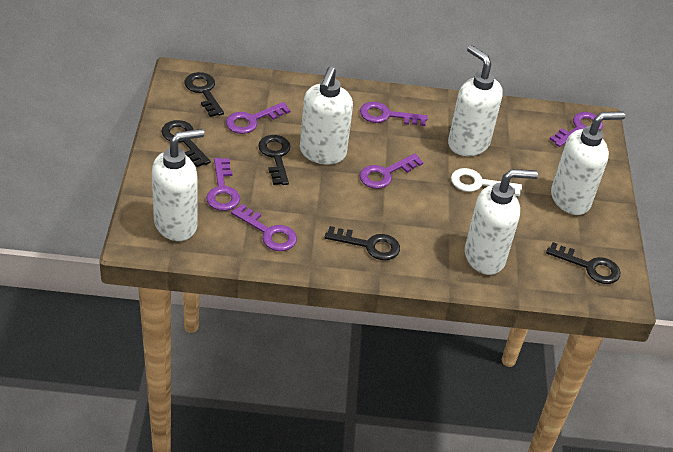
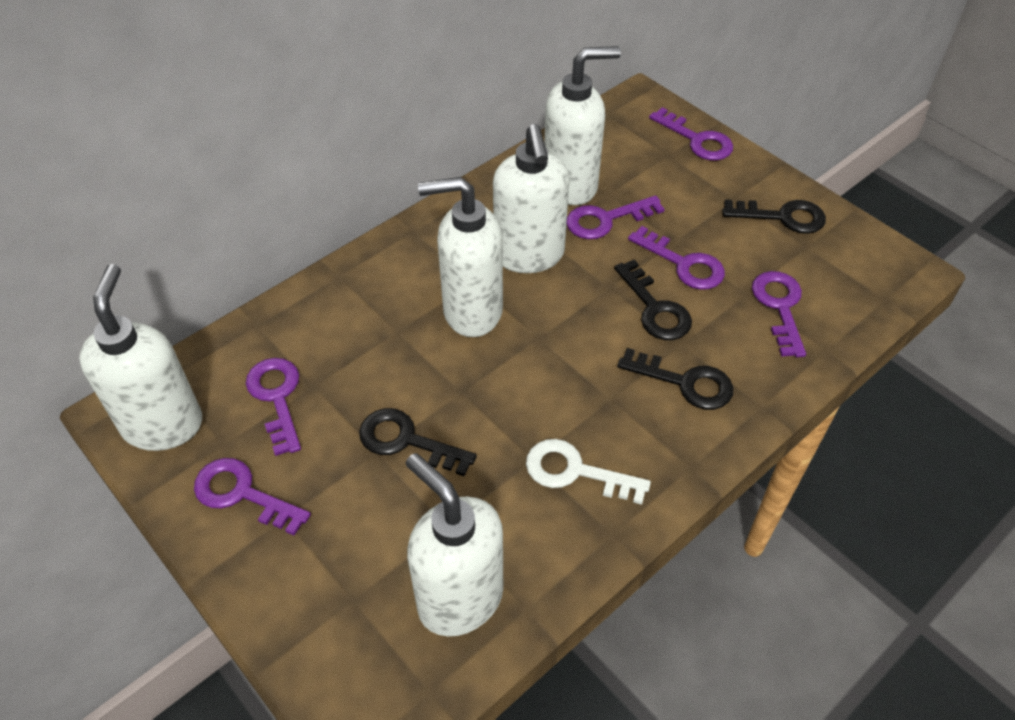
black key: 5 -> 4

